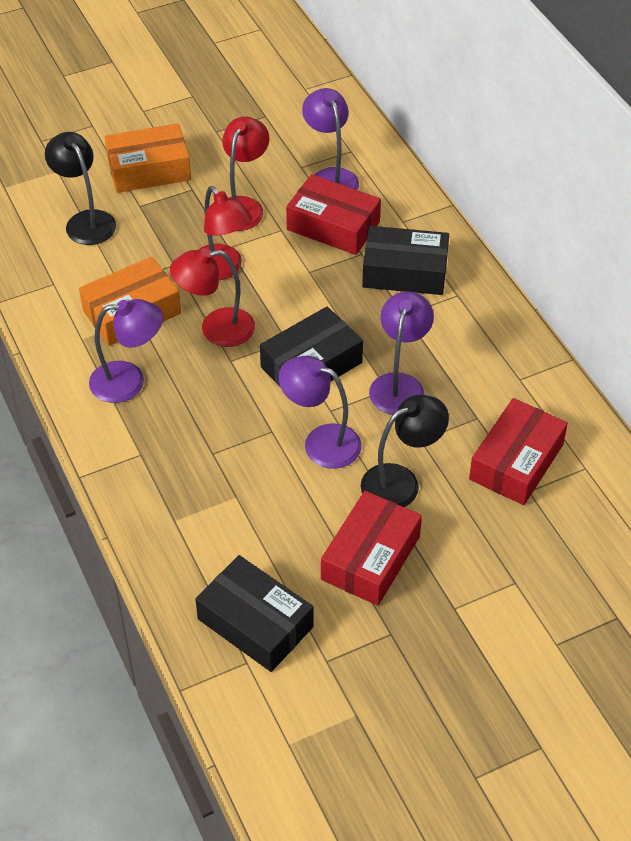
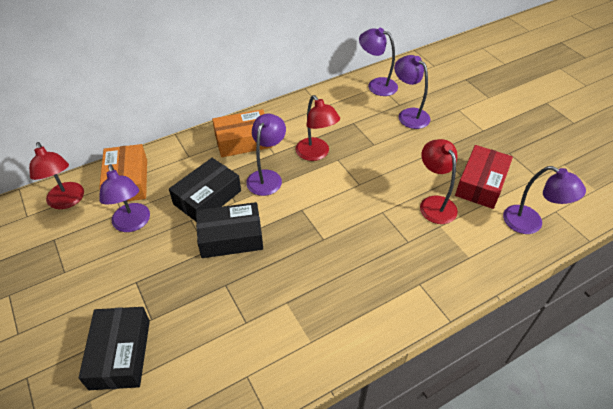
black lamp: 2 -> 0
purple lamp: 4 -> 5
red box: 3 -> 1

